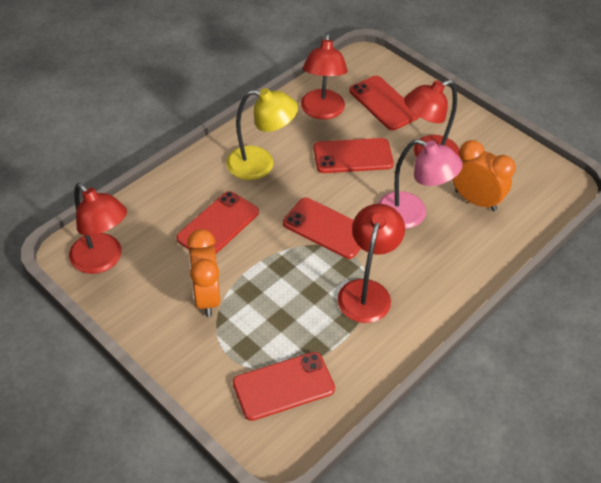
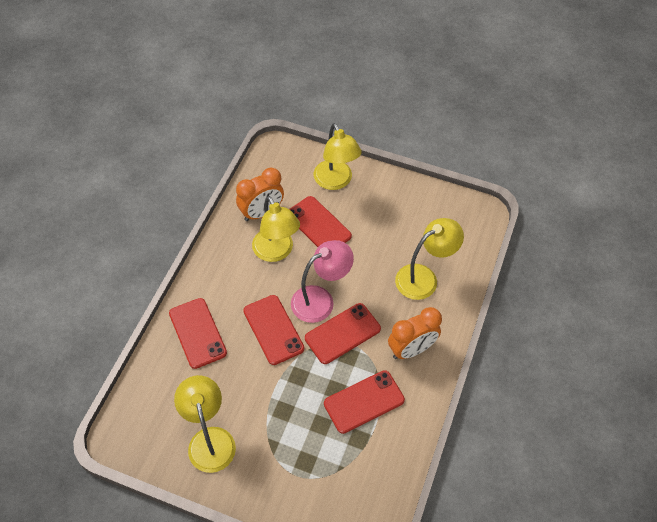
red lamp: 4 -> 0
yellow lamp: 1 -> 4

